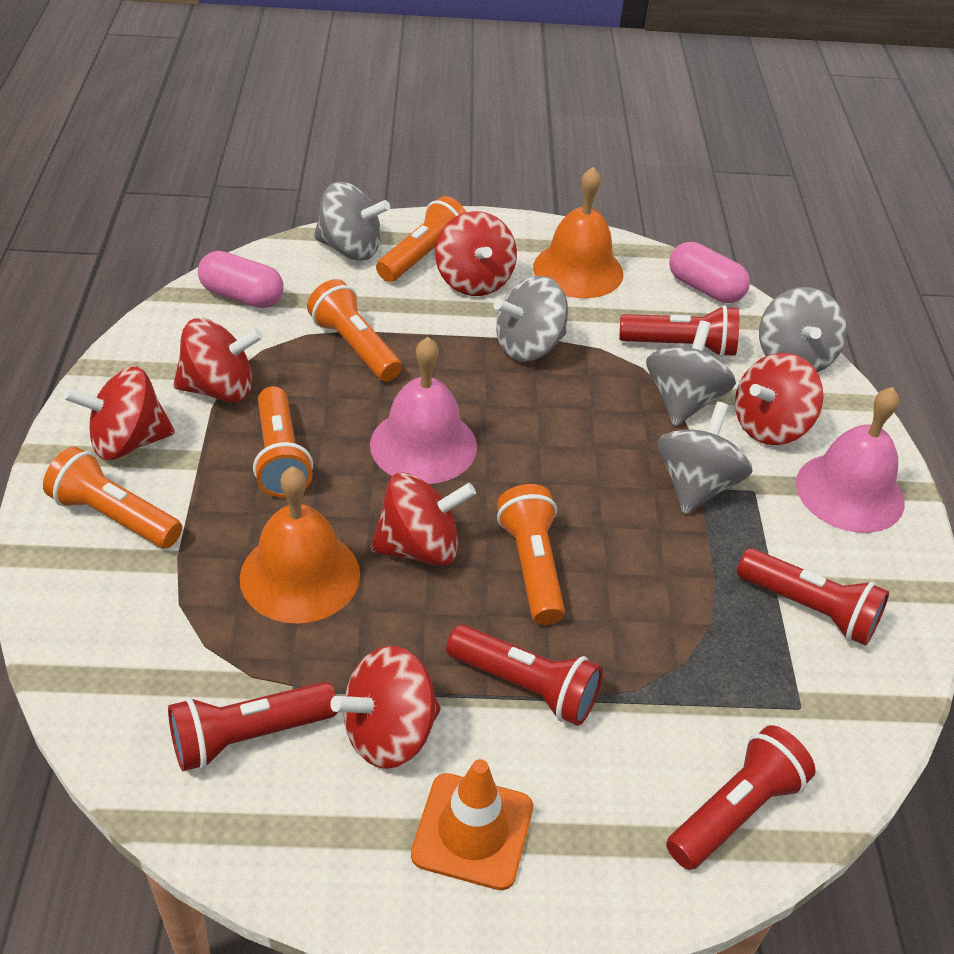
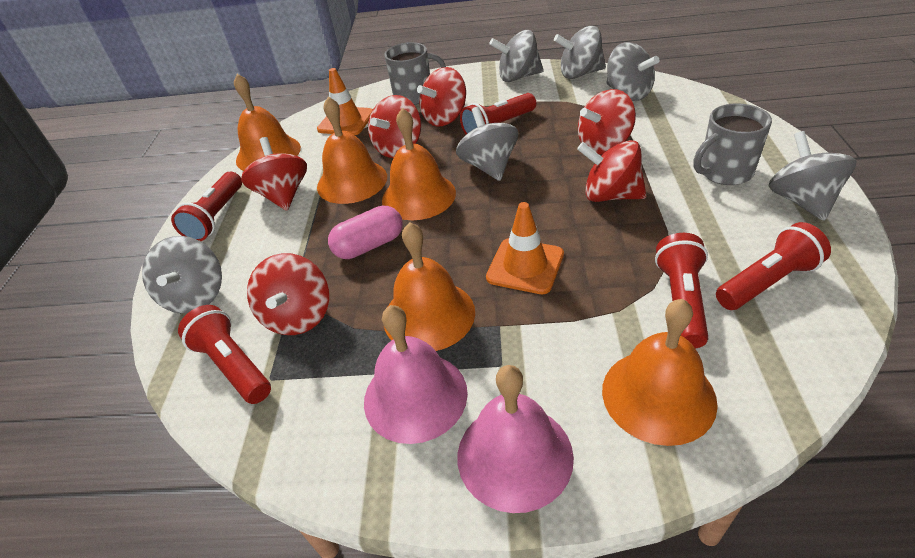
grey mug: 0 -> 2
grey spinning top: 5 -> 6
orange bell: 2 -> 5
orange flashlight: 5 -> 0
orange traffic cone: 1 -> 2
pink capsule: 2 -> 1

